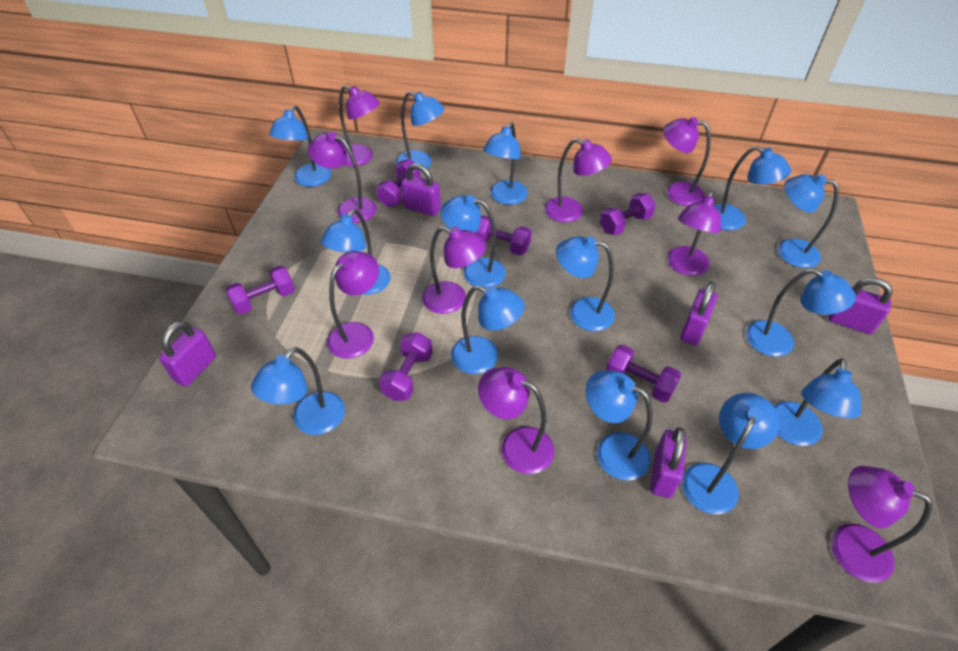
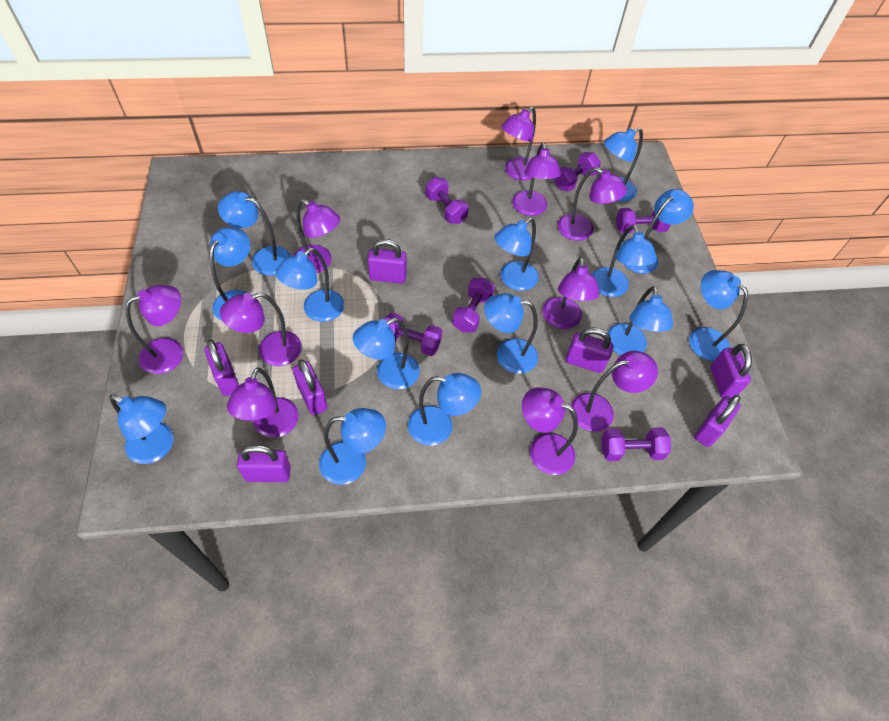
purple lamp: 9 -> 10
purple padlock: 5 -> 7

